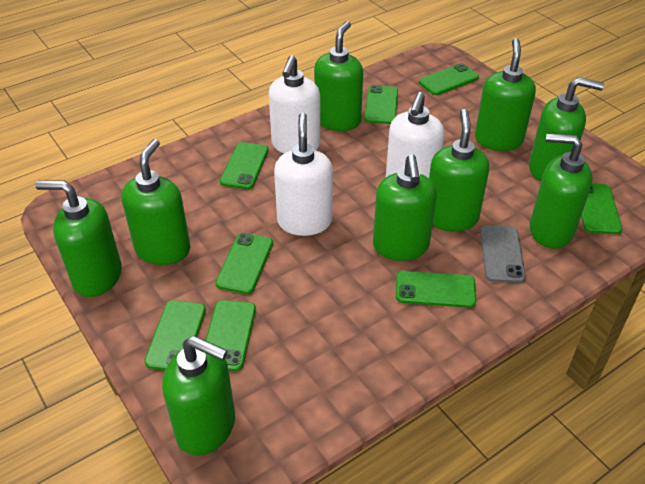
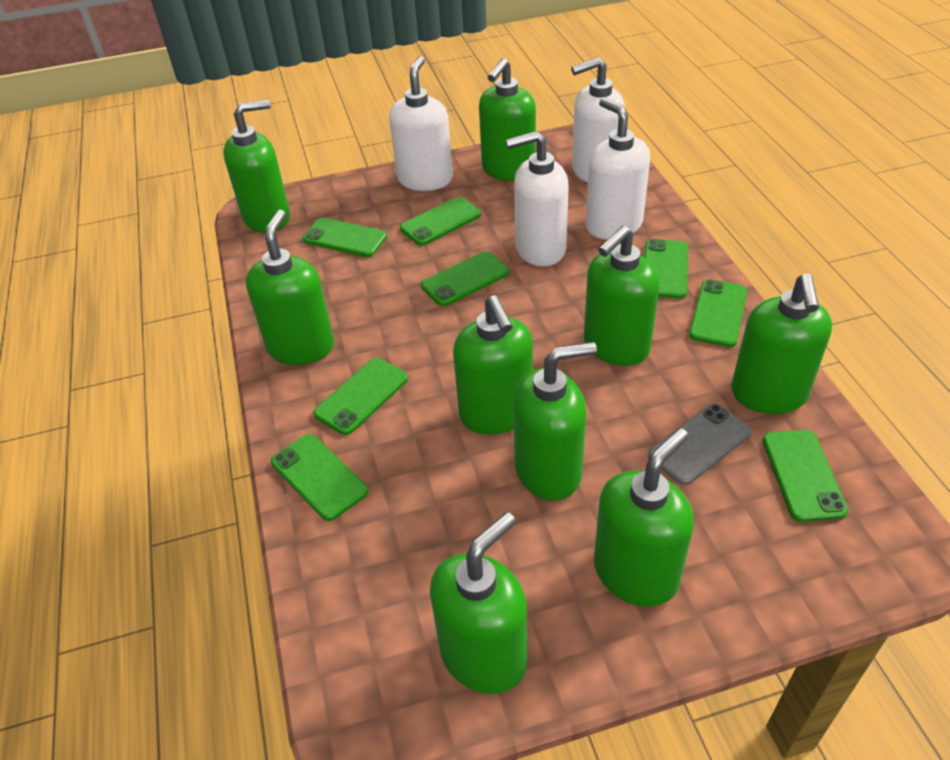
white soap dispenser: 3 -> 4

